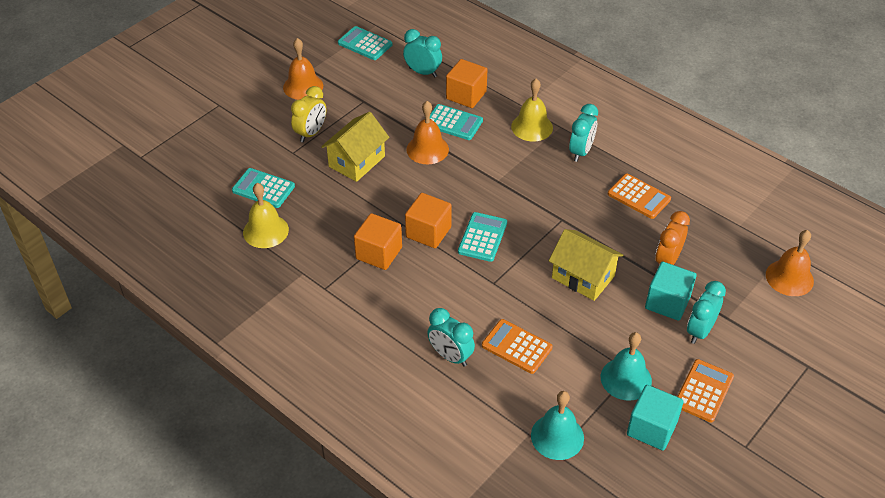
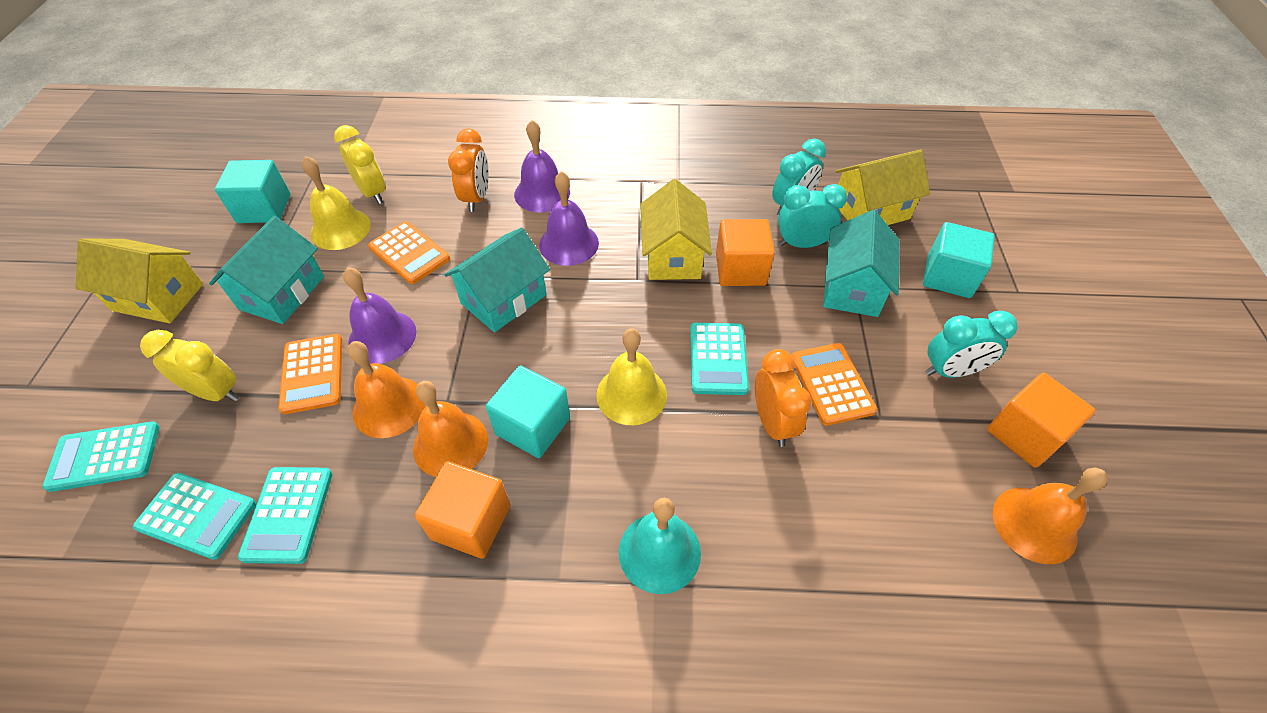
orange clock: 1 -> 2
purple bell: 0 -> 3
turquoise bell: 2 -> 1
turquoise clock: 4 -> 3
turquoise cube: 2 -> 3
turquoise house: 0 -> 3
yellow clock: 1 -> 2
yellow house: 2 -> 3

